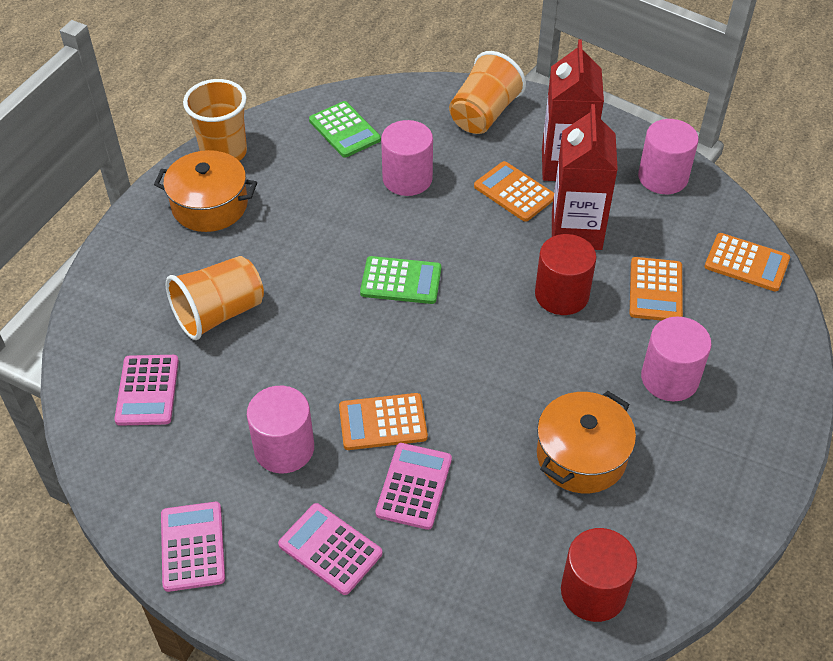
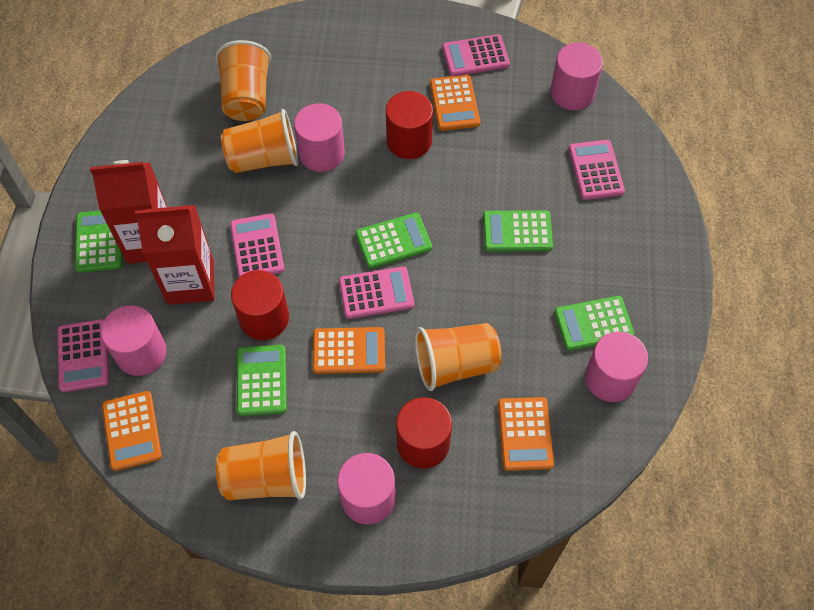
green calculator: 2 -> 5
orange cup: 3 -> 4
orange pot: 2 -> 0
pink calculator: 4 -> 5
pink cylinder: 4 -> 5
red cylinder: 2 -> 3

